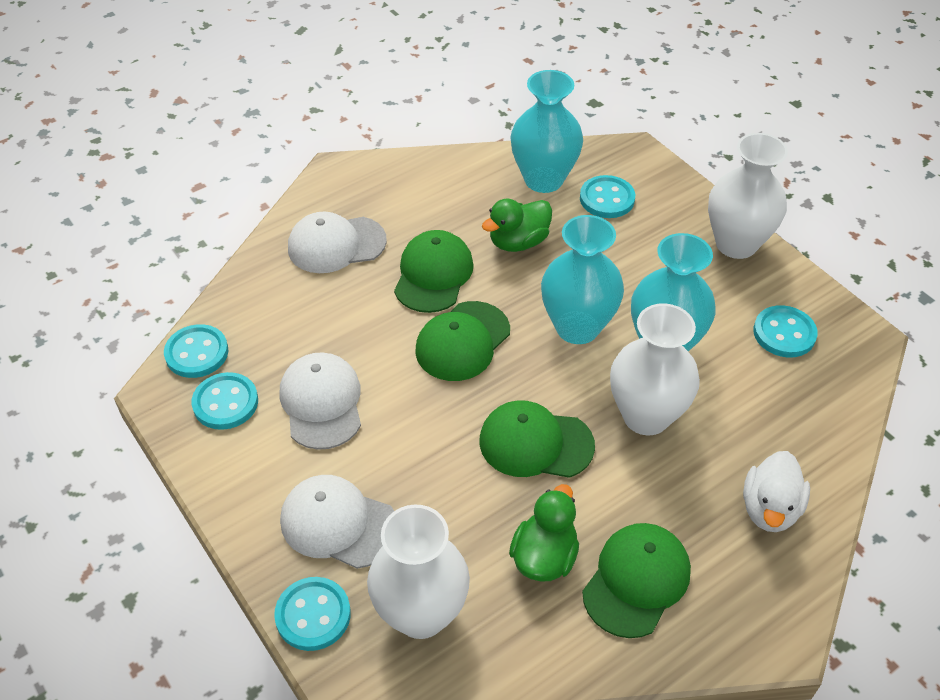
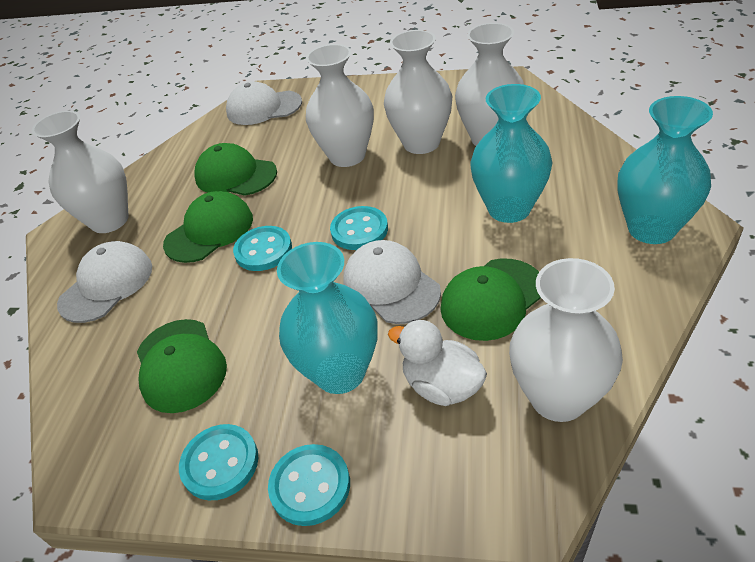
green duck: 2 -> 0
turquoise button: 5 -> 4
white vase: 3 -> 5

